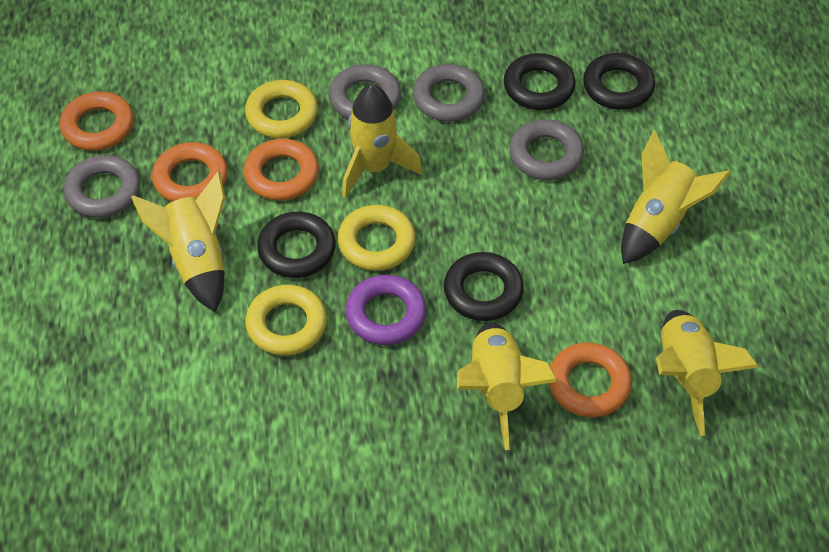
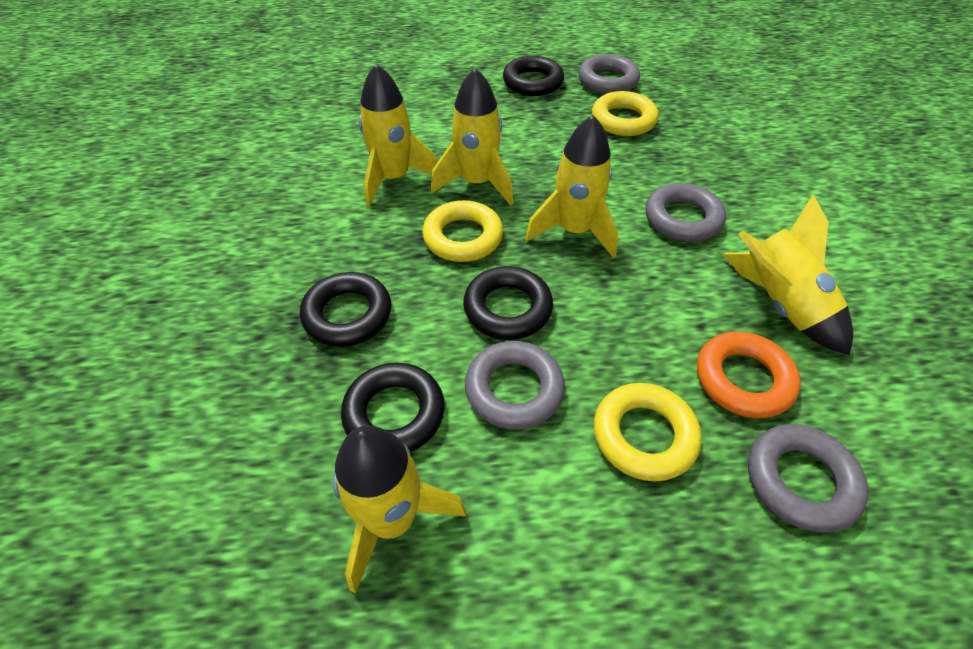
orange ring: 4 -> 1
purple ring: 1 -> 0

